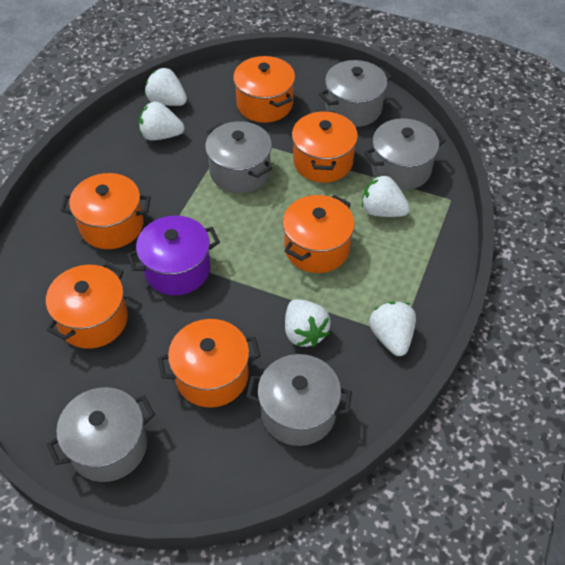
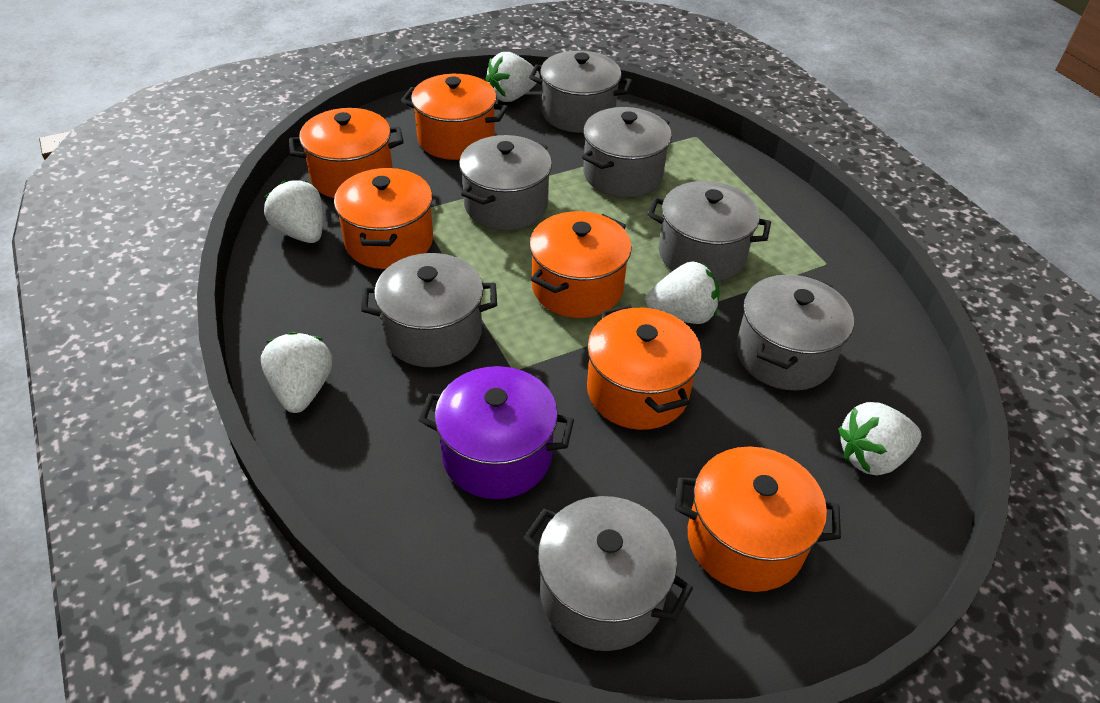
grey pot: 5 -> 7

